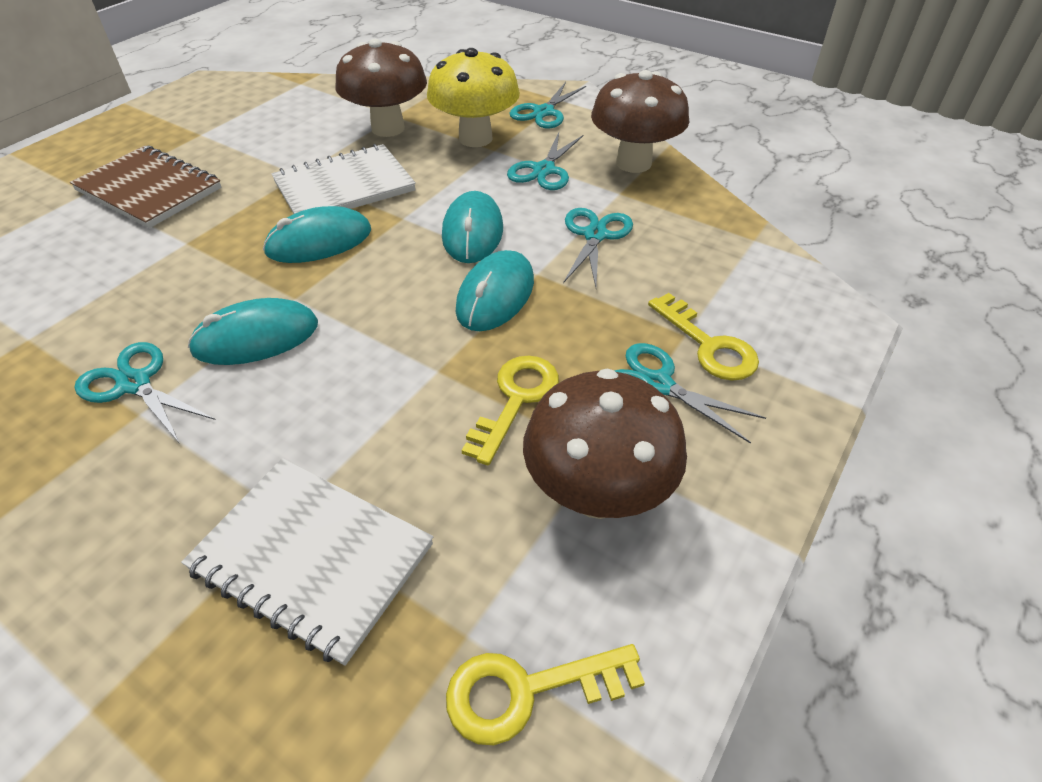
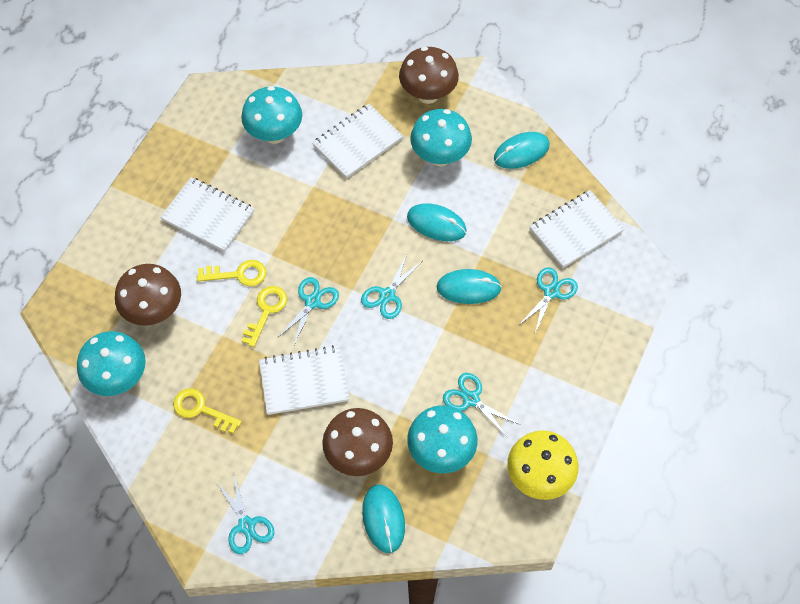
brown notebook: 1 -> 0
turquoise mushroom: 0 -> 4
white notebook: 2 -> 4

